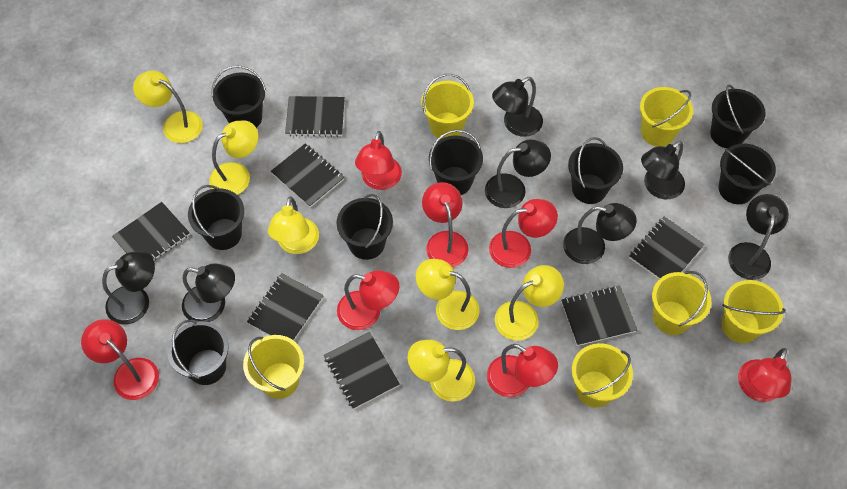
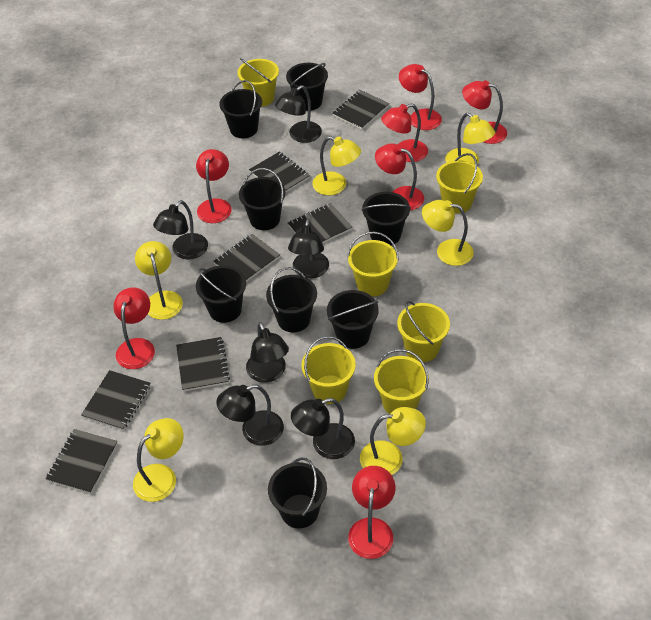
black lamp: 7 -> 6

